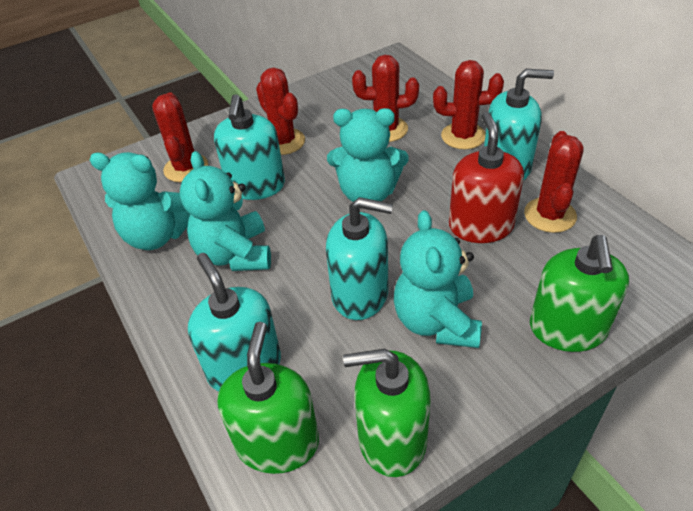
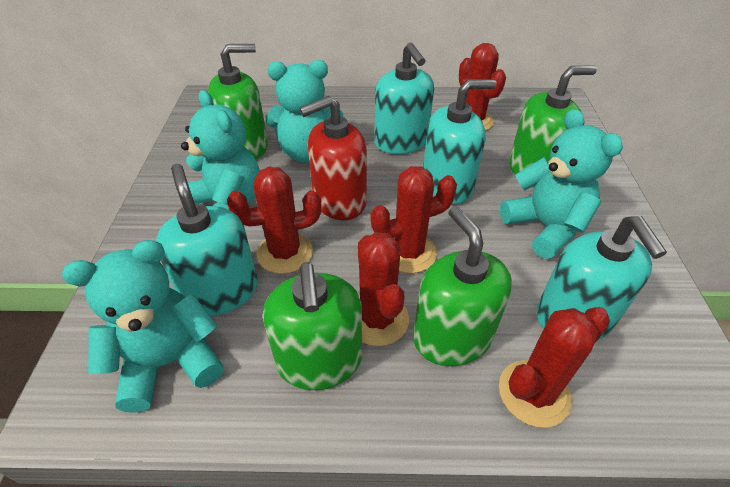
green soap dispenser: 3 -> 4

